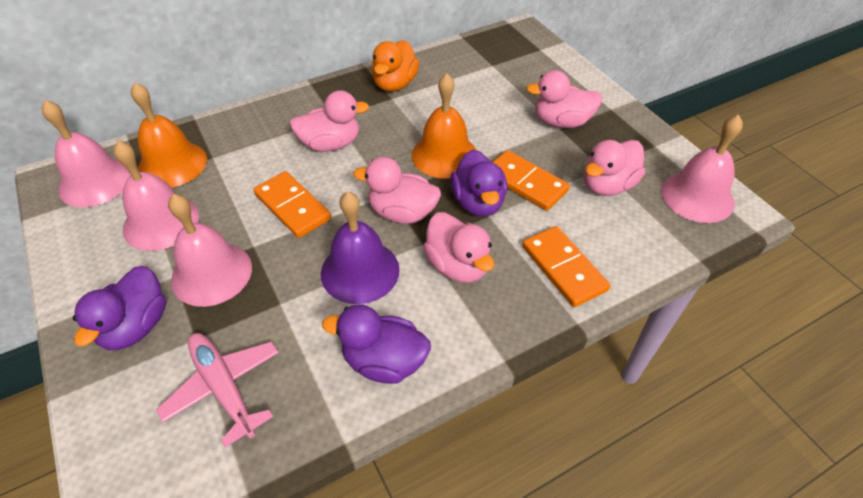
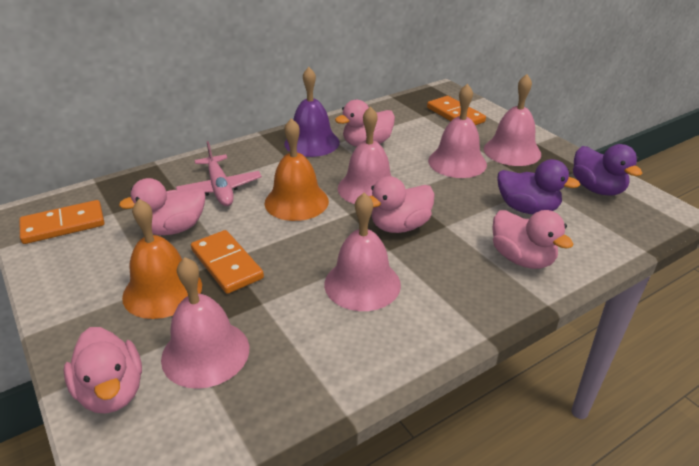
orange duck: 1 -> 0
pink bell: 4 -> 5
purple duck: 3 -> 2

